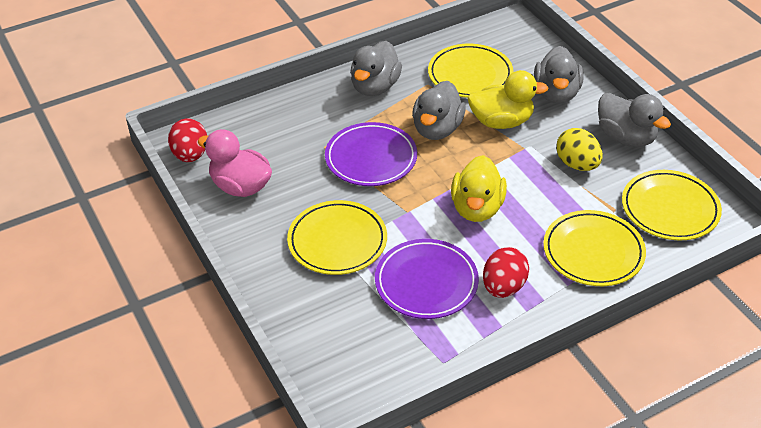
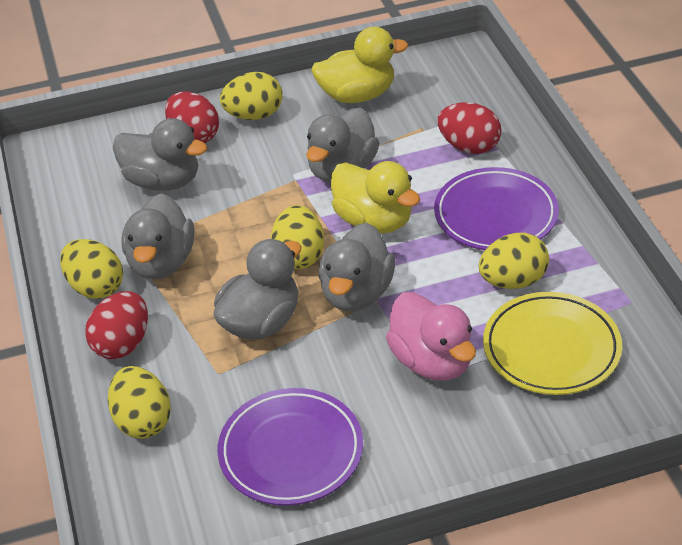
grey duck: 4 -> 5
red egg: 2 -> 3
yellow egg: 1 -> 5
yellow plate: 4 -> 1

